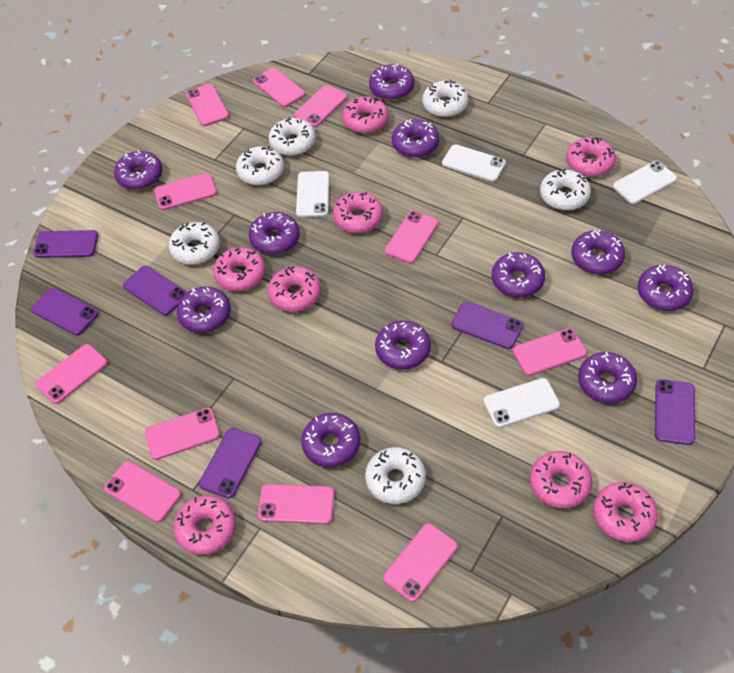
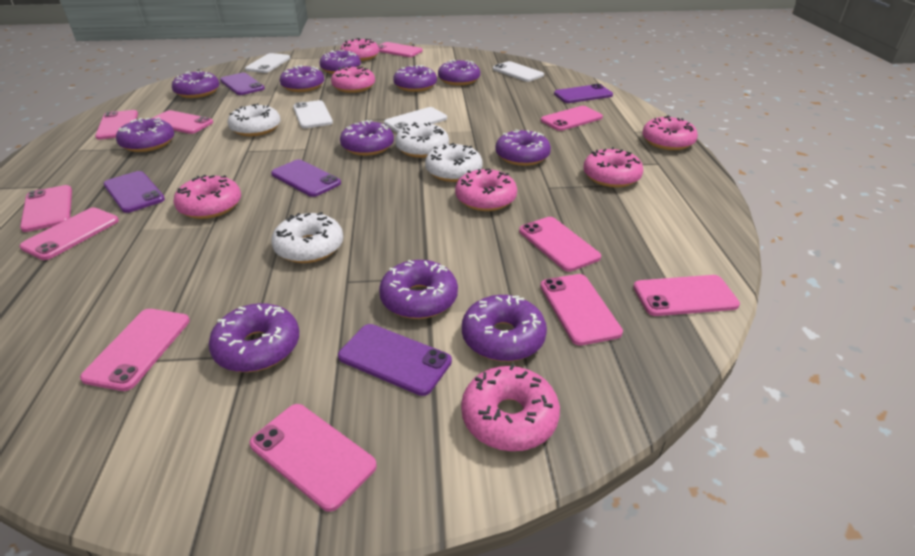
pink donut: 8 -> 7
purple phone: 6 -> 5
white donut: 6 -> 4

